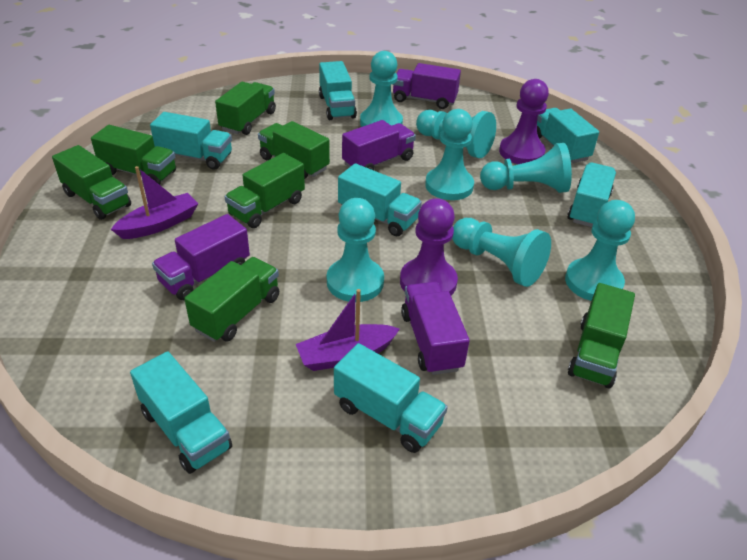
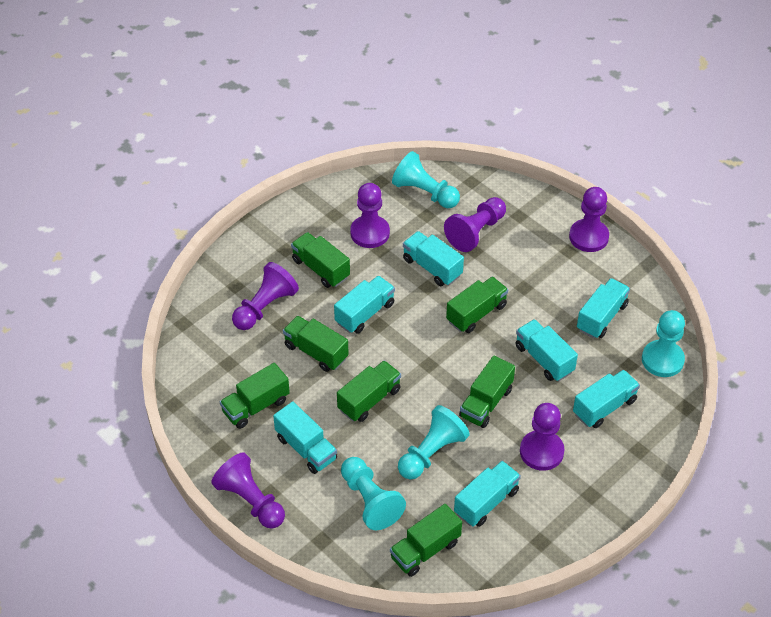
purple boat: 2 -> 0
purple pawn: 2 -> 6
purple truck: 4 -> 0
turquoise pawn: 7 -> 4

